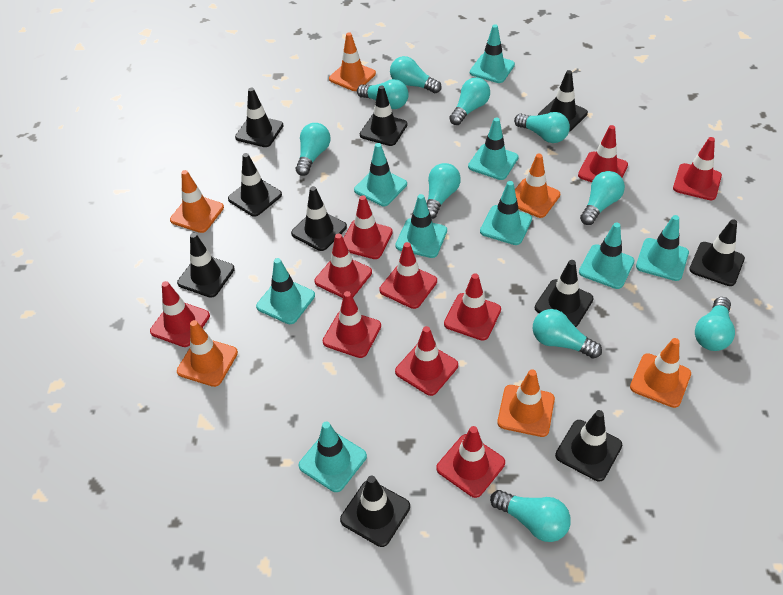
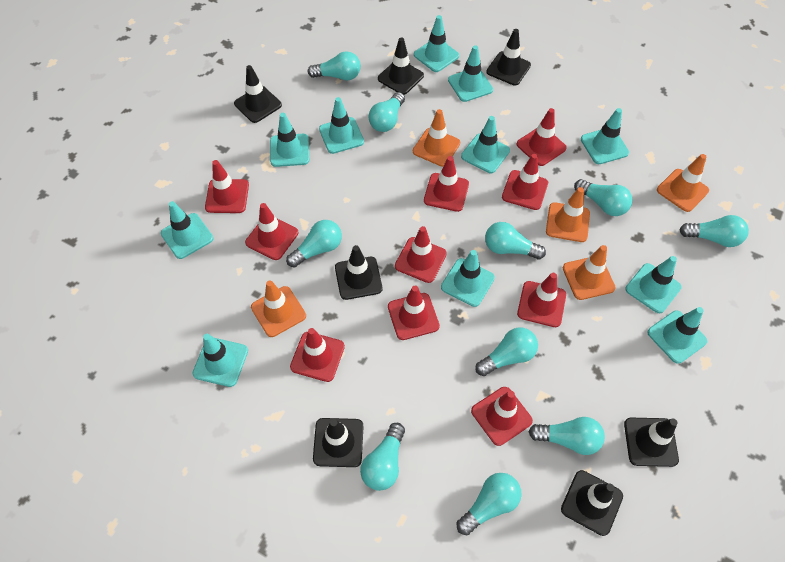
black traffic cone: 10 -> 7
orange traffic cone: 6 -> 5
turquoise traffic cone: 9 -> 11

